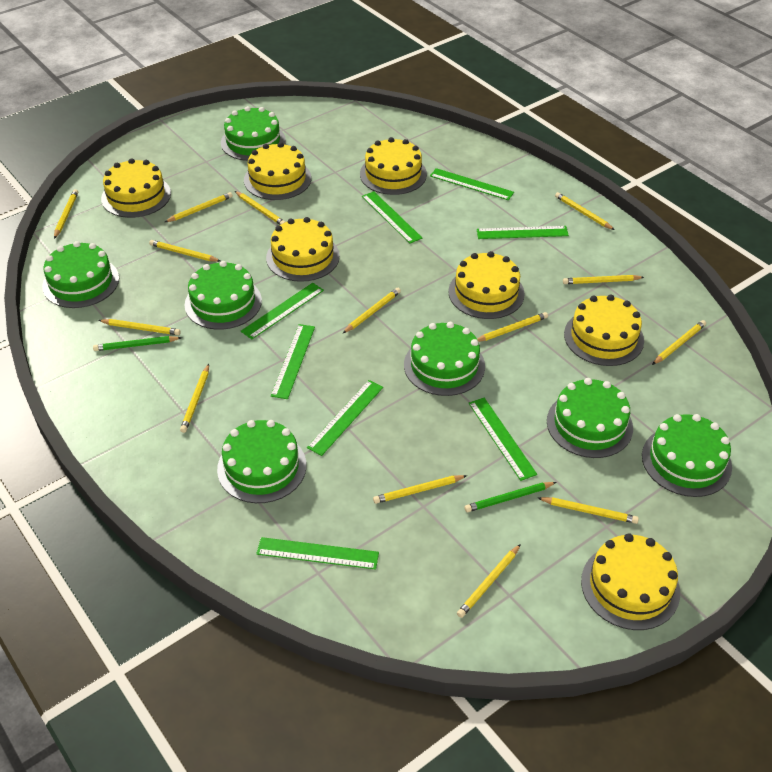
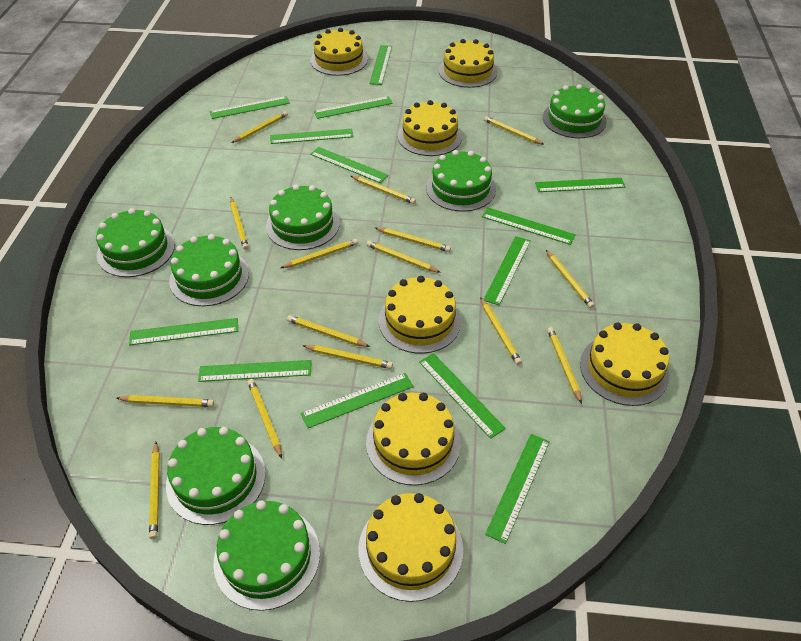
green pencil: 2 -> 0
green ruler: 8 -> 13
yellow pencil: 14 -> 15

